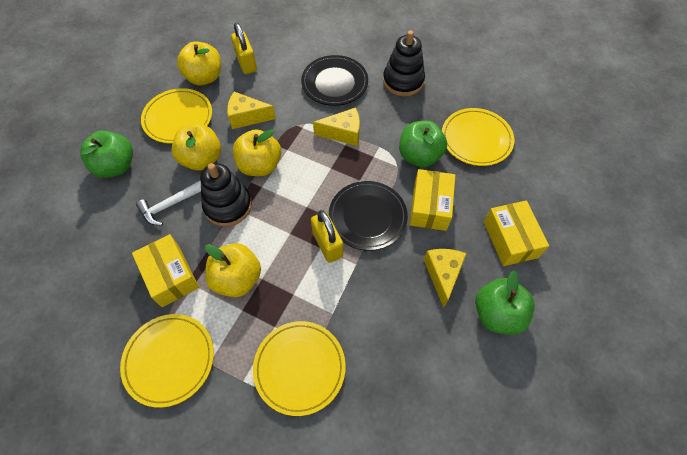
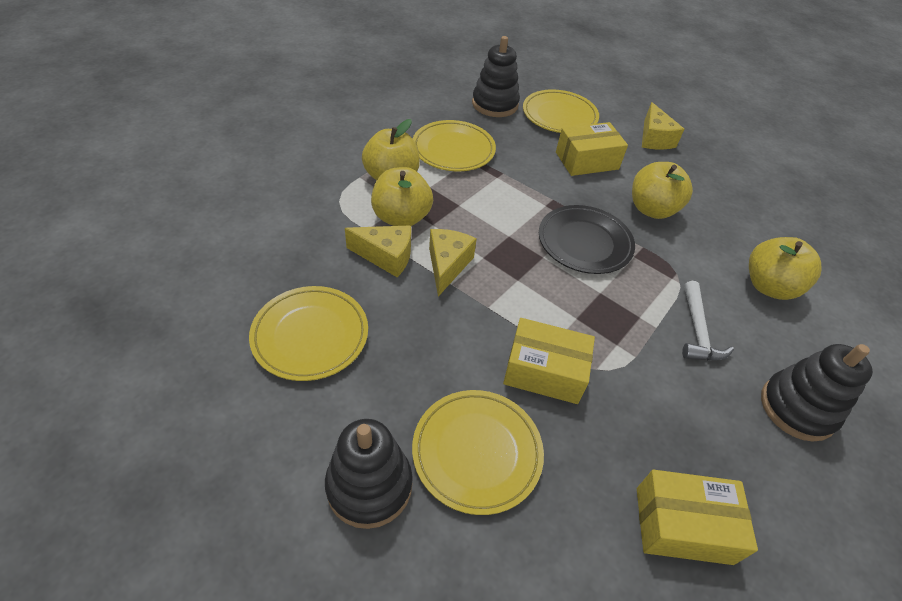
black plate: 2 -> 1
black stacking toy: 2 -> 3
green apple: 3 -> 0
yellow padlock: 2 -> 0

